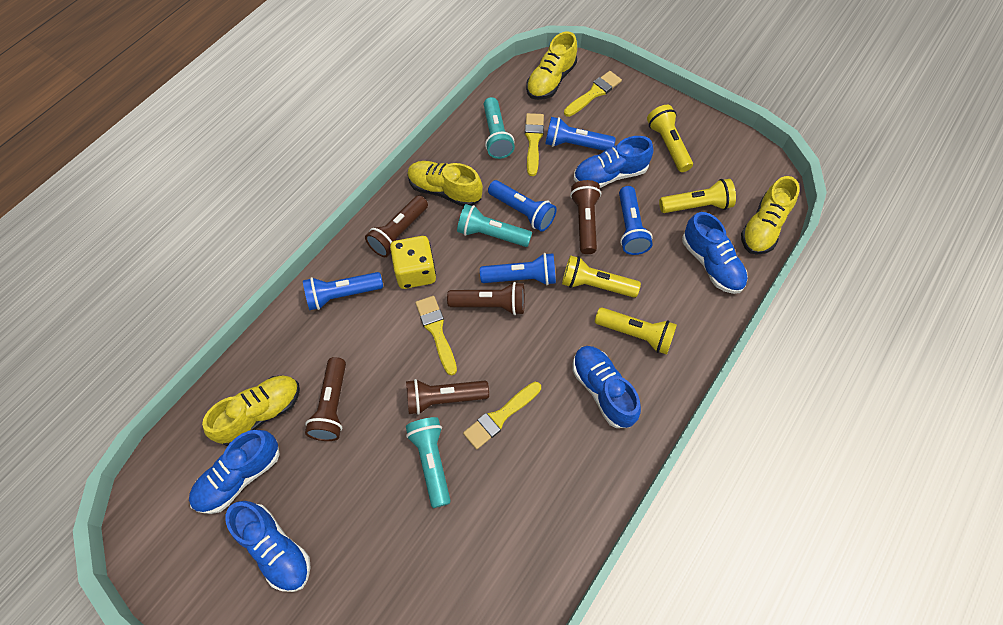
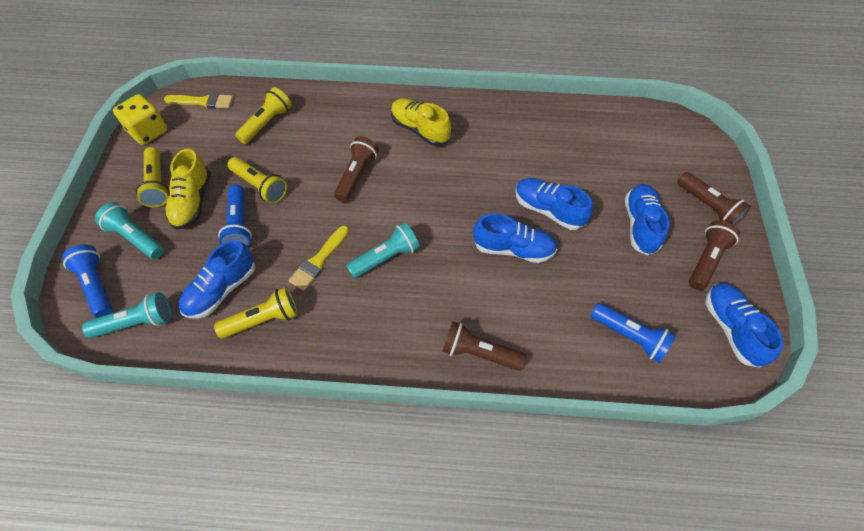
blue flashlight: 5 -> 3
brown flashlight: 5 -> 4
yellow brush: 4 -> 2
yellow shoe: 4 -> 2

